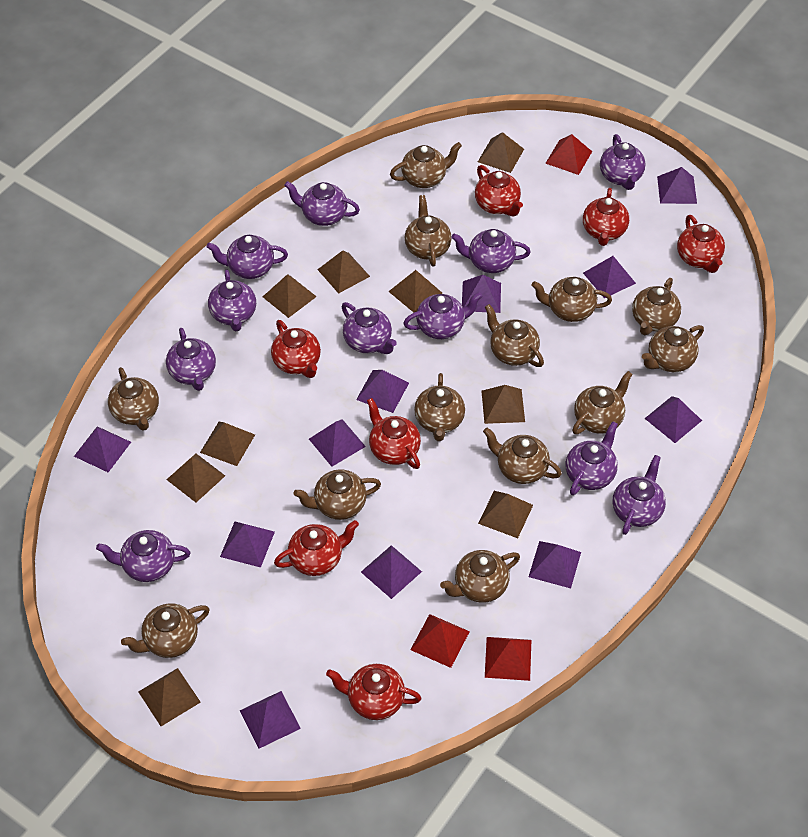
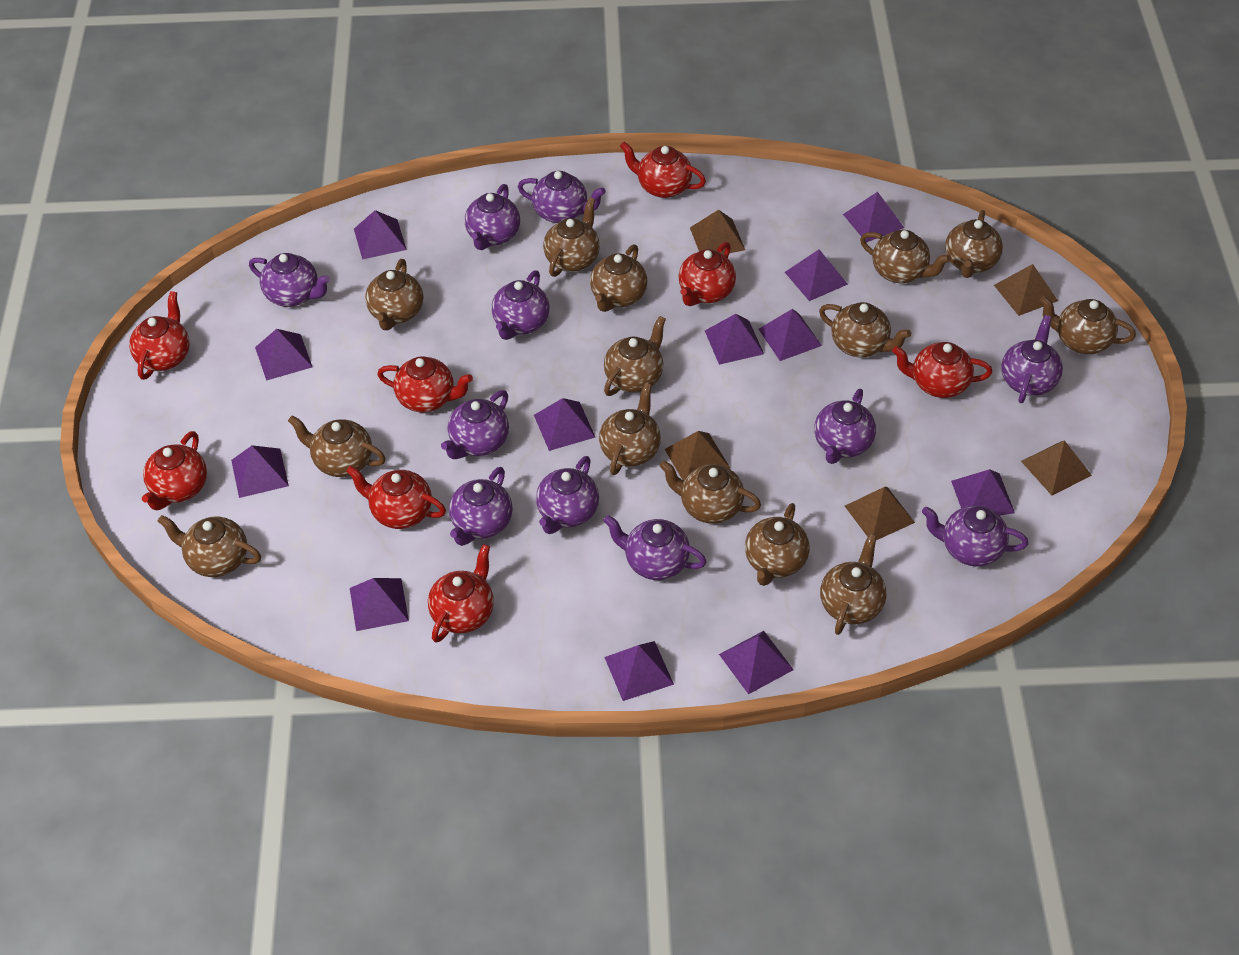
brown pyramid: 9 -> 5
brown teapot: 13 -> 14
purple pyramid: 11 -> 12
red pyramid: 3 -> 0
red teapot: 7 -> 8

